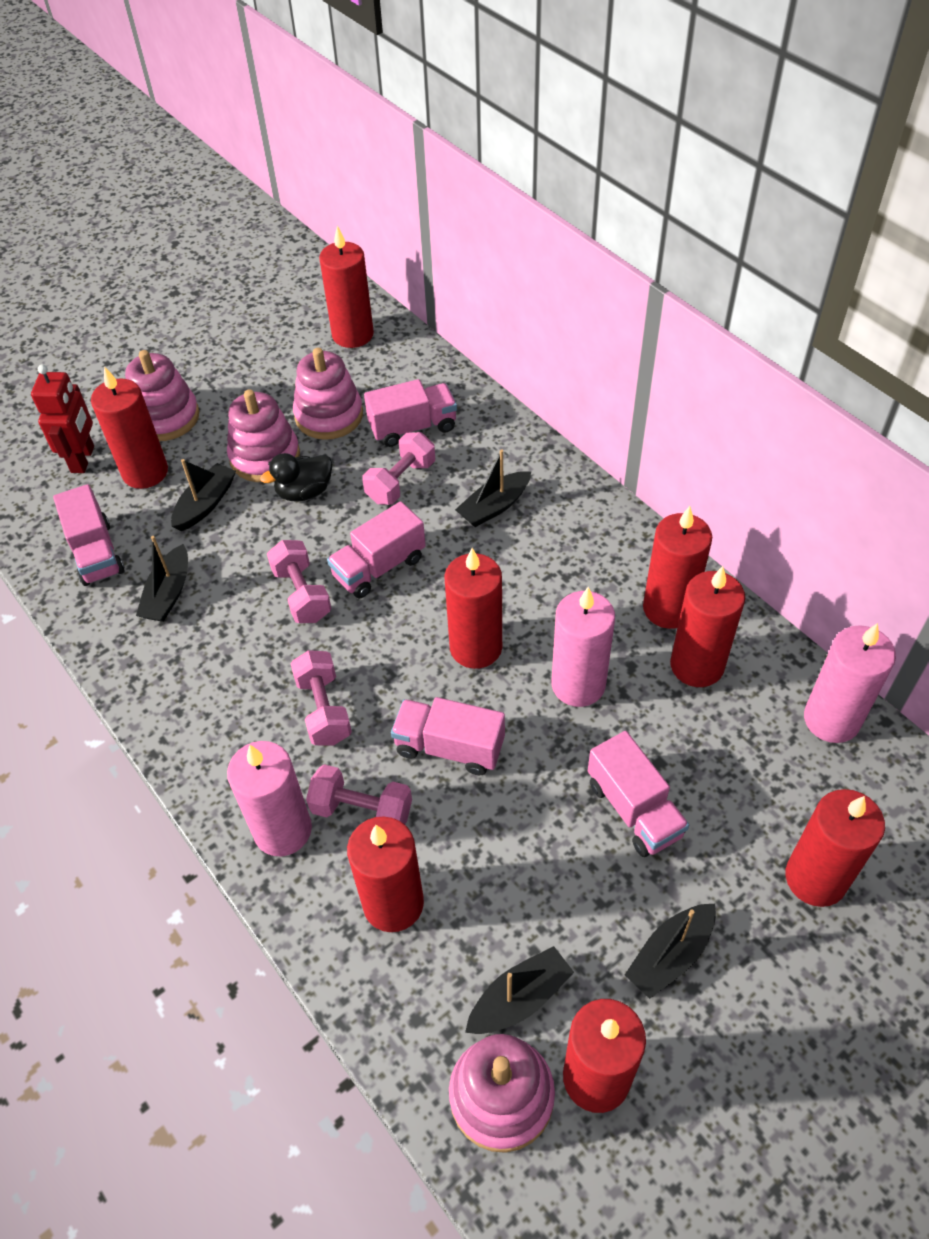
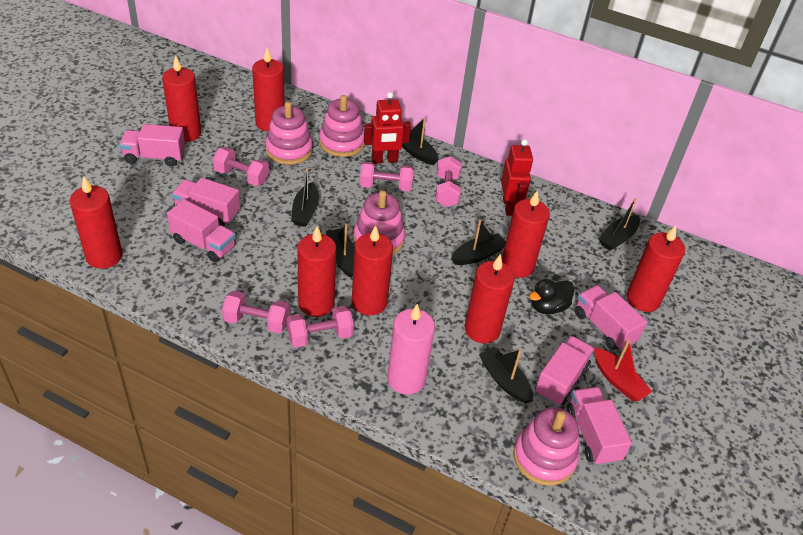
black boat: 5 -> 6
pink candle: 3 -> 1
pink dumbbell: 4 -> 5
pink truck: 5 -> 6
red boat: 0 -> 1
red robot: 1 -> 2

